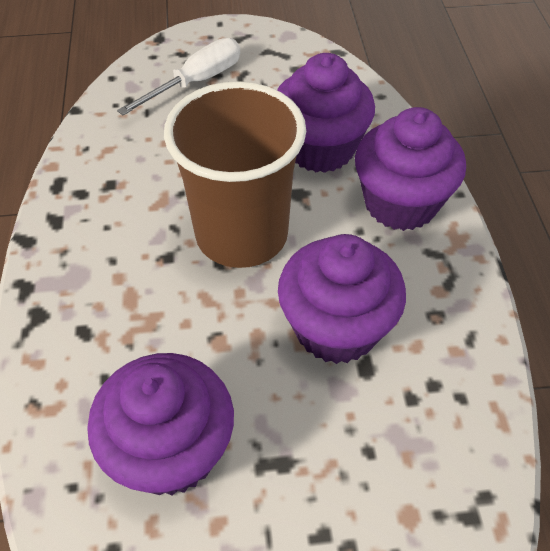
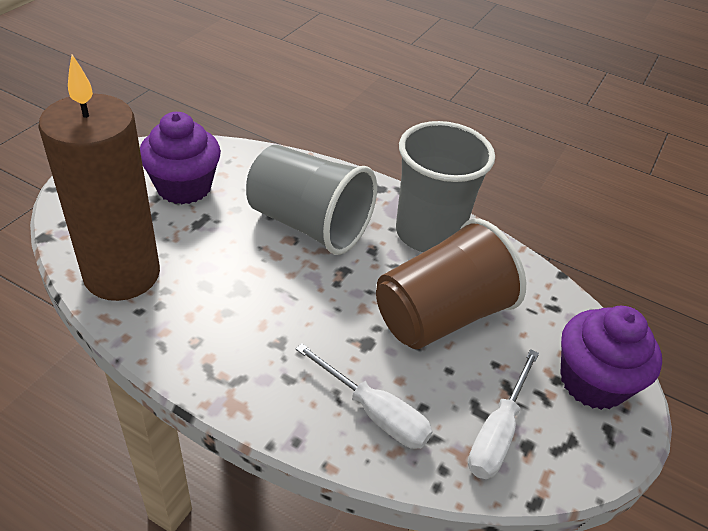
brown candle: 0 -> 1
grey cup: 0 -> 2
purple cupcake: 4 -> 2
white screwdriver: 1 -> 2

